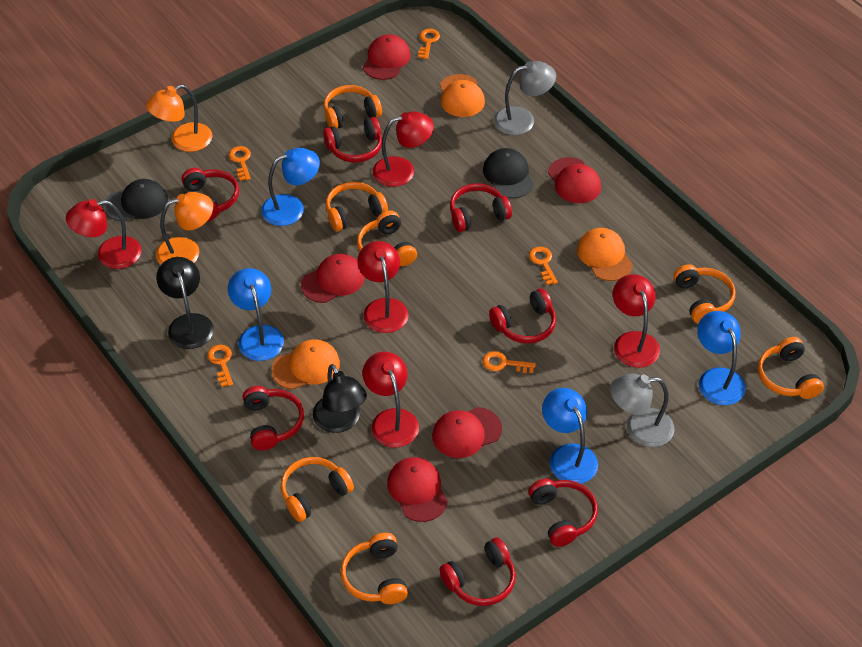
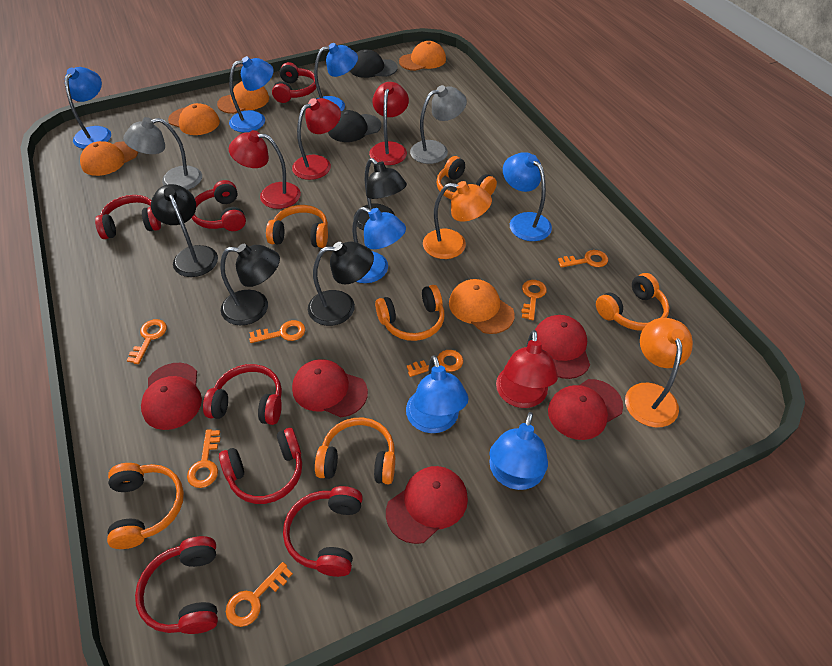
black lamp: 2 -> 4
blue lamp: 4 -> 7
orange cap: 3 -> 5
orange headphones: 7 -> 6
orange key: 5 -> 7
red lamp: 5 -> 4

